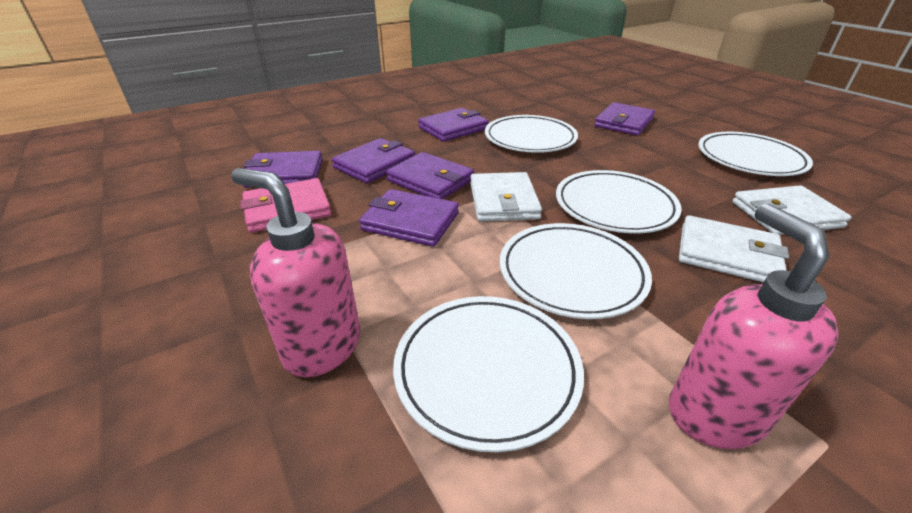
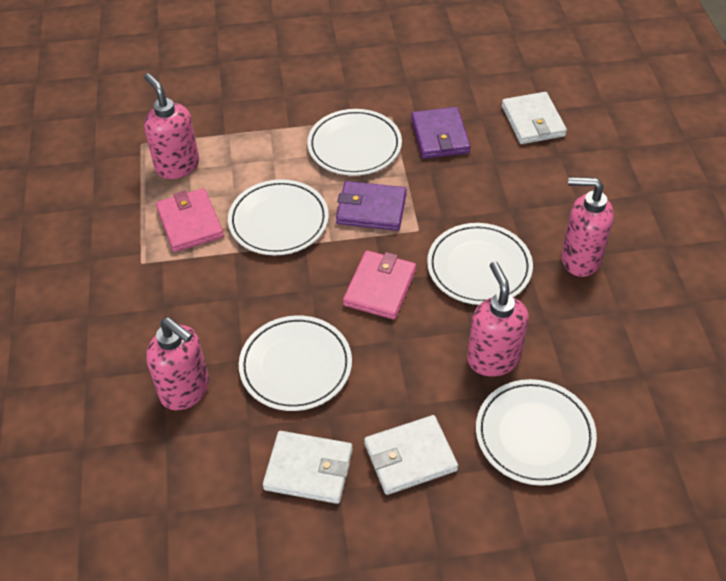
pink soap dispenser: 2 -> 4
pink wallet: 1 -> 2
purple wallet: 6 -> 2

